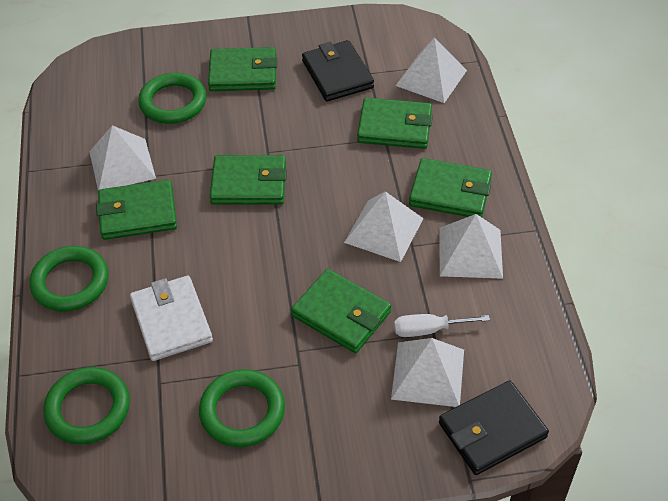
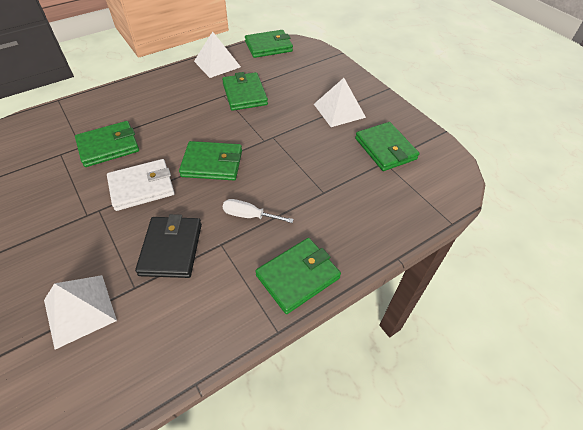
black wallet: 2 -> 1
green ring: 4 -> 0
white pyramid: 5 -> 3

